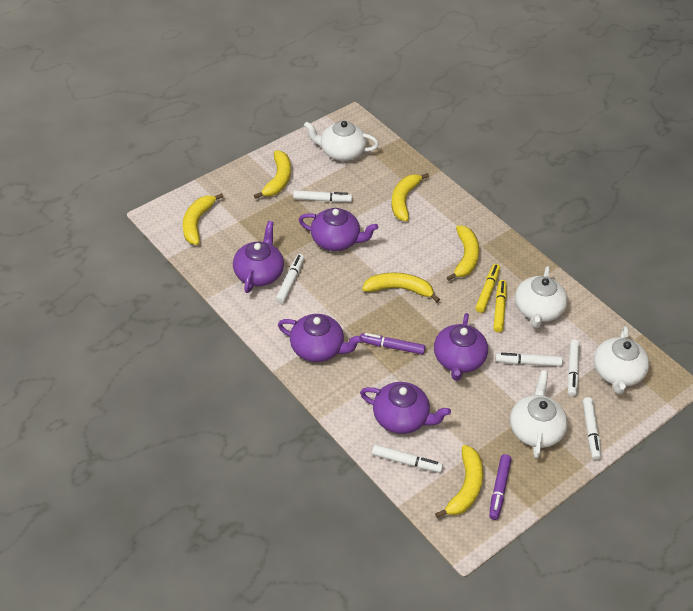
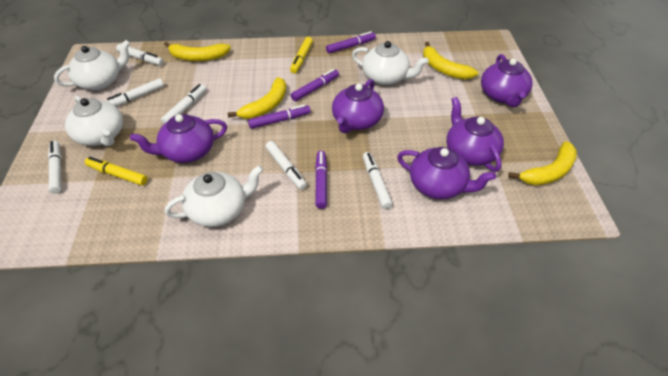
purple marker: 2 -> 4
yellow banana: 6 -> 4

